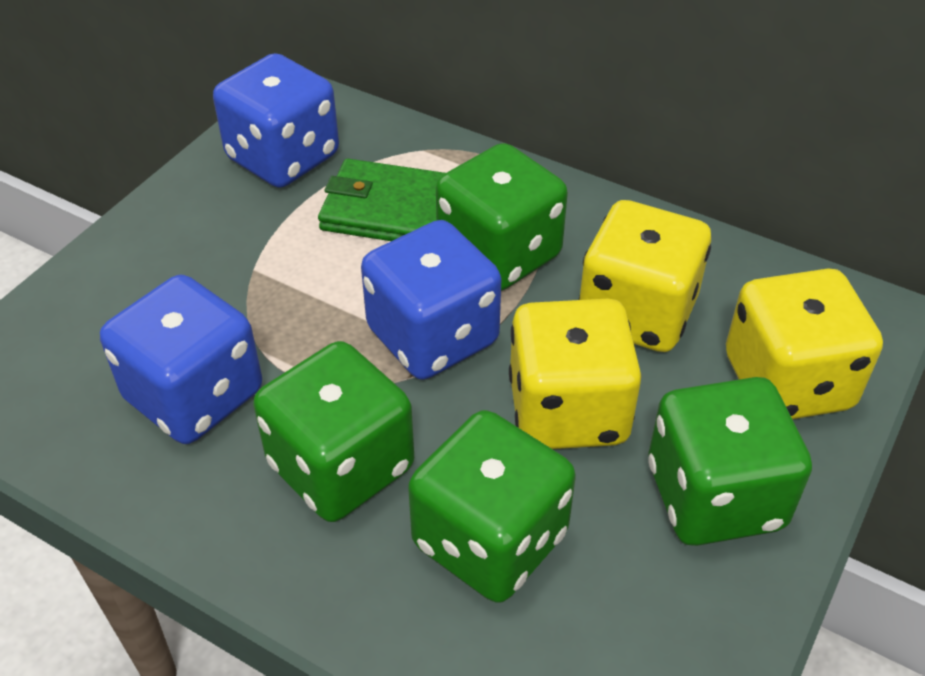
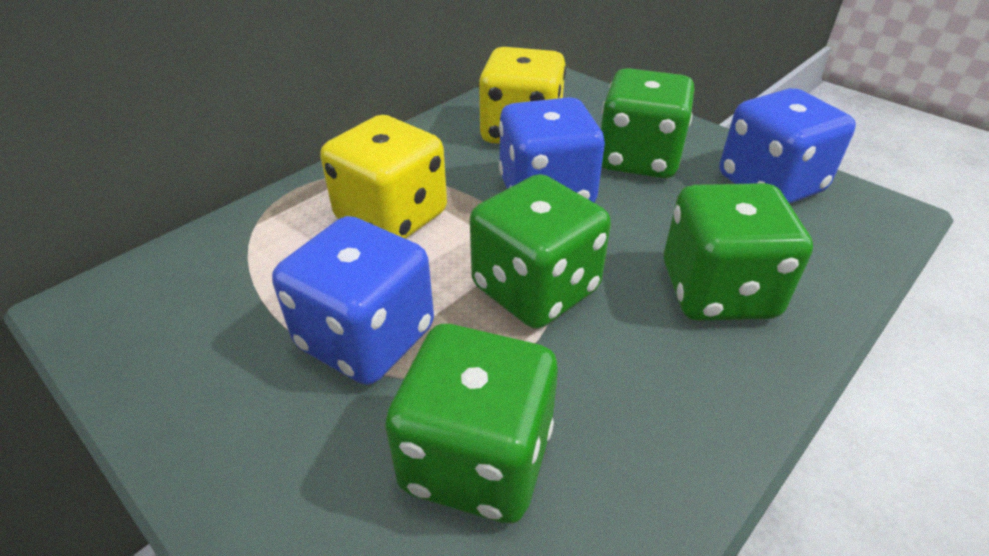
green wallet: 1 -> 0
yellow dice: 3 -> 2

